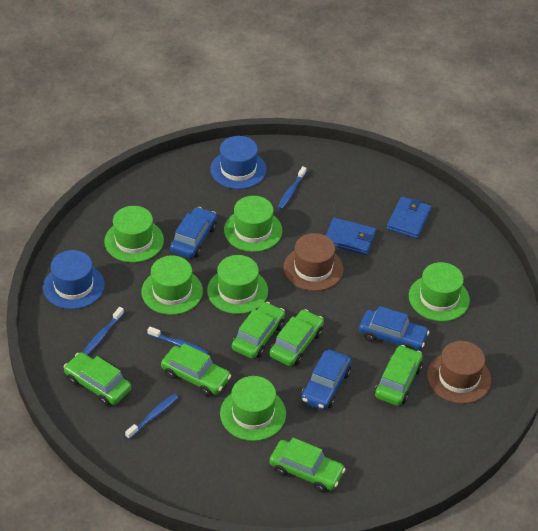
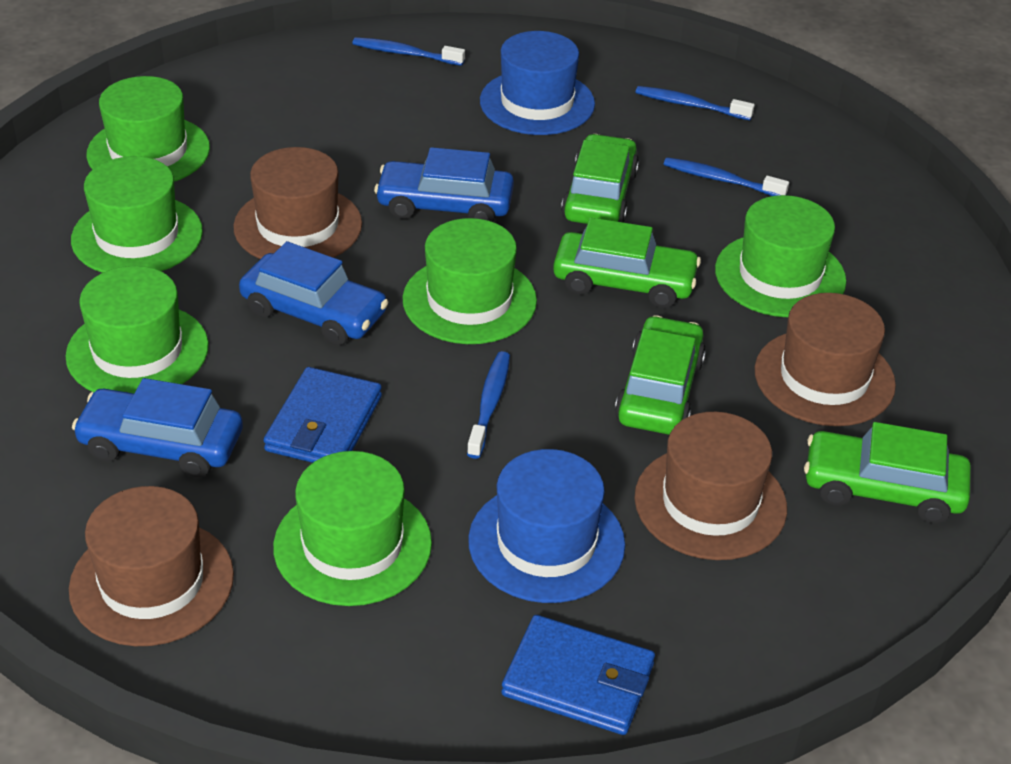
brown hat: 2 -> 4
green car: 6 -> 4

